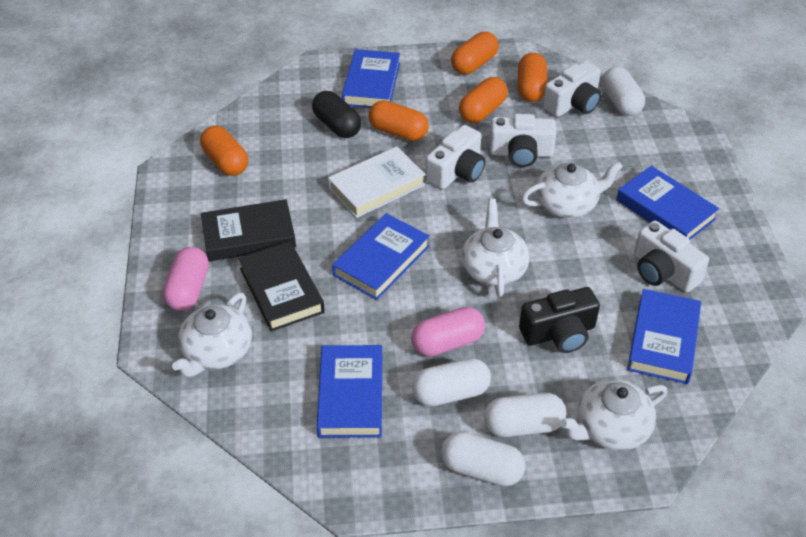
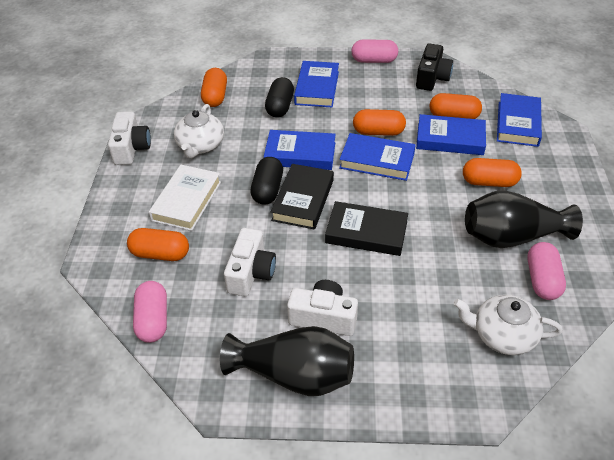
black capsule: 1 -> 2
black vase: 0 -> 2
pink capsule: 2 -> 3
white camera: 4 -> 3
white capsule: 4 -> 0
white teapot: 4 -> 2

